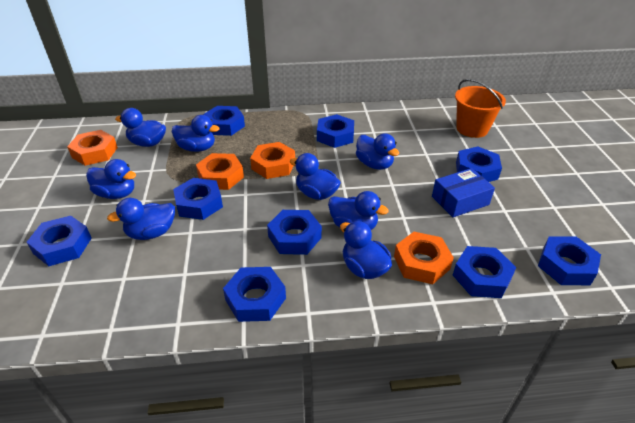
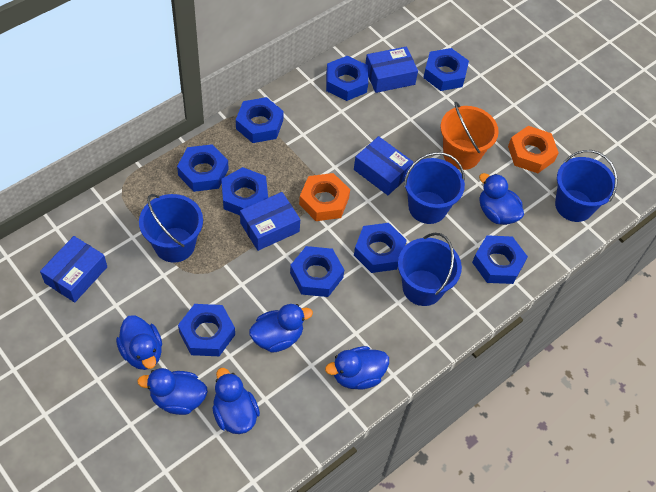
blue box: 1 -> 4
blue bucket: 0 -> 4
blue duck: 8 -> 6
orange nut: 4 -> 2

